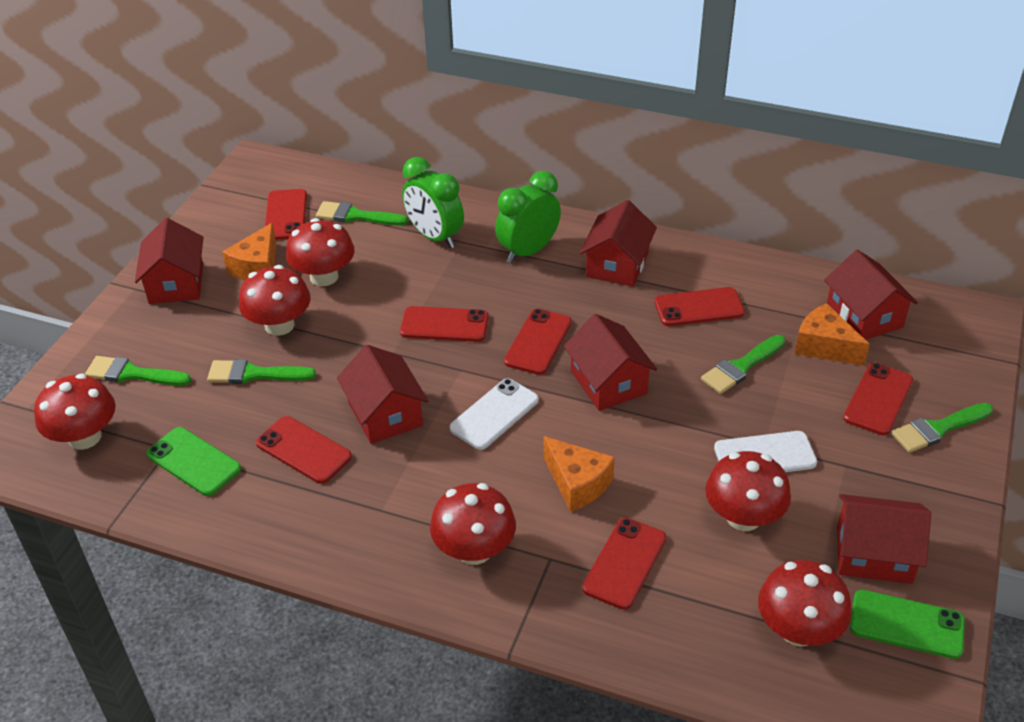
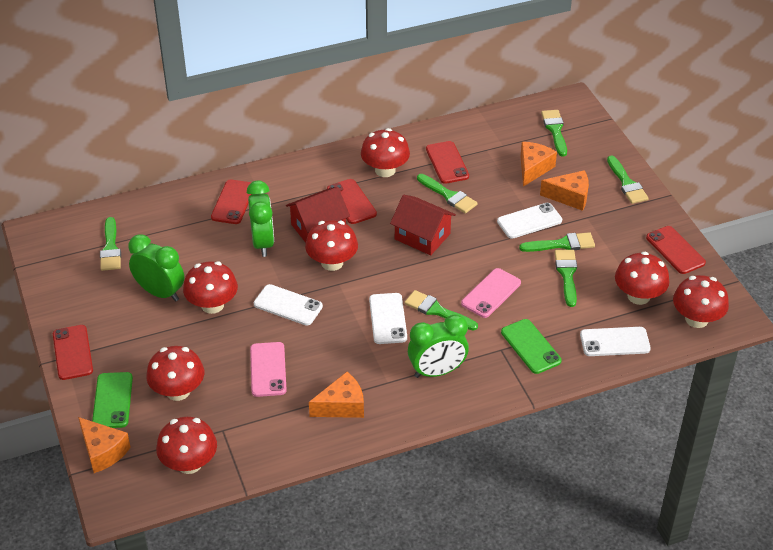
green brush: 5 -> 7
green clock: 2 -> 3
orange cheese: 3 -> 4
pink phone: 0 -> 2
red house: 6 -> 2
red mushroom: 6 -> 7
red phone: 7 -> 5
white phone: 2 -> 4

